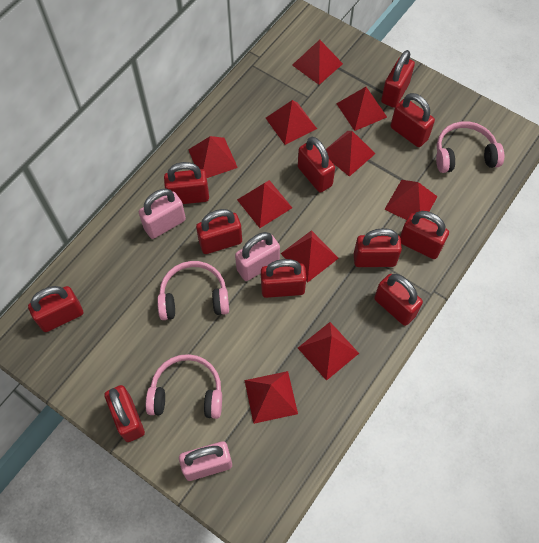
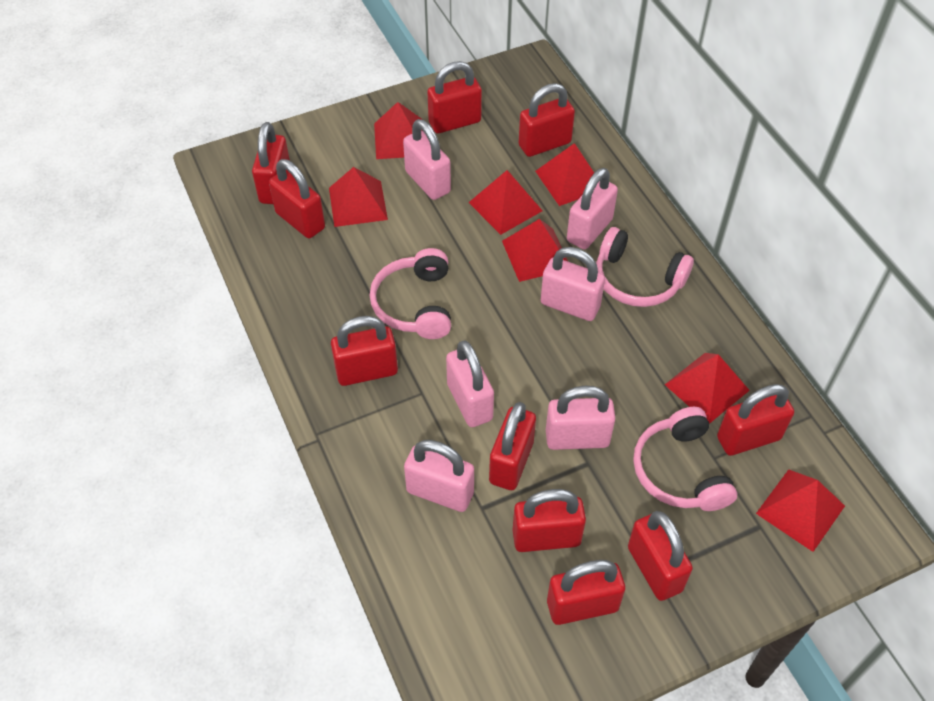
pink padlock: 3 -> 6
red padlock: 11 -> 10
red pyramid: 10 -> 7

